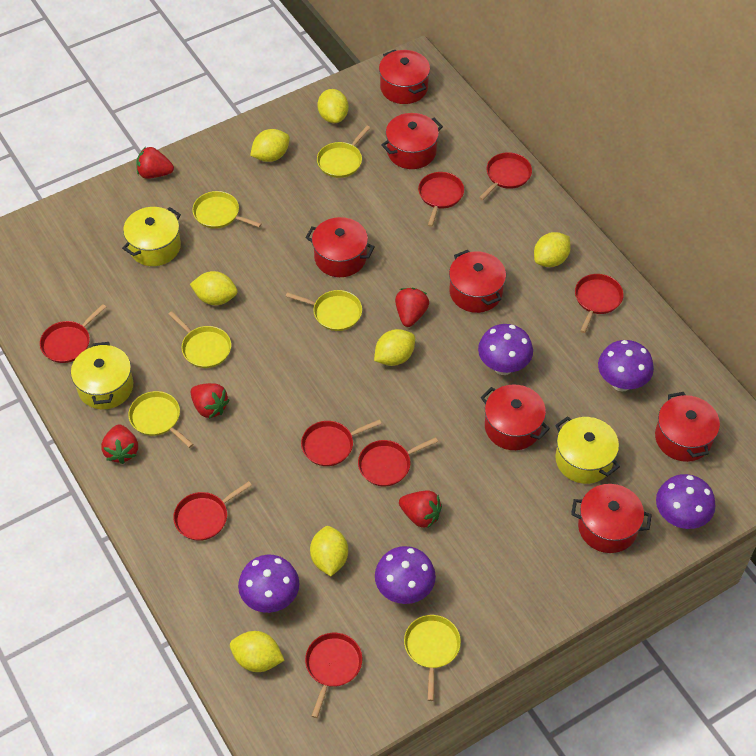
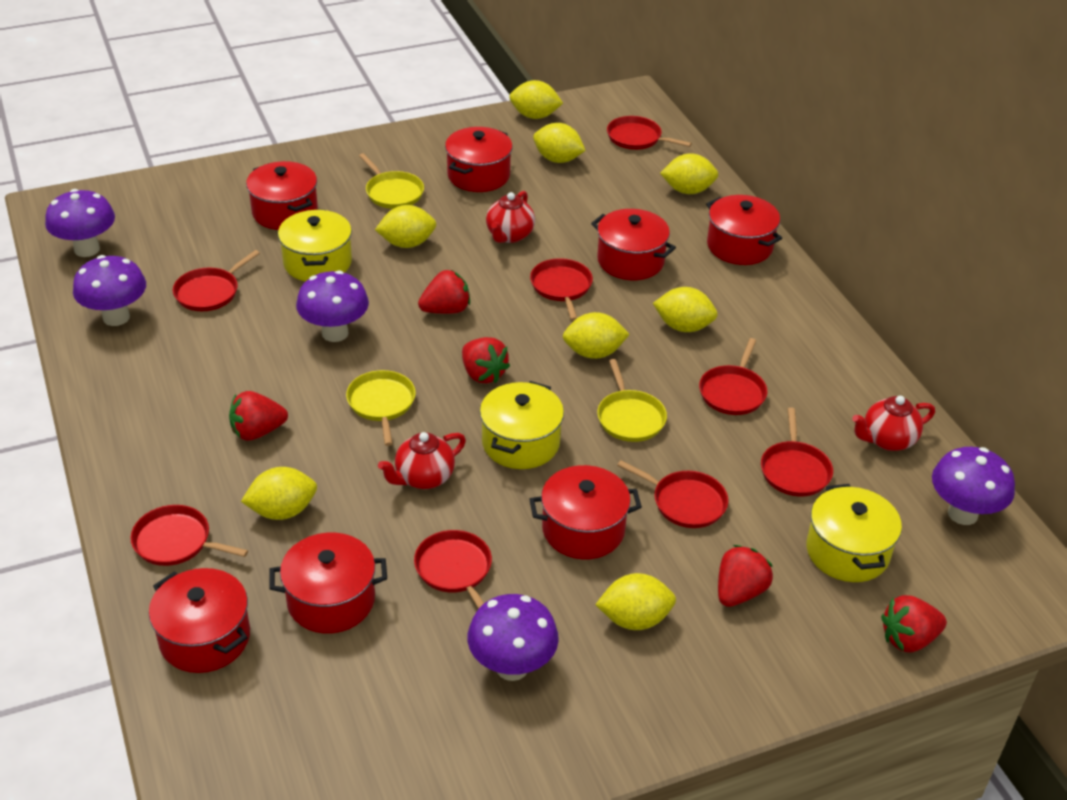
red teapot: 0 -> 3
yellow lemon: 7 -> 8
yellow pan: 6 -> 3

